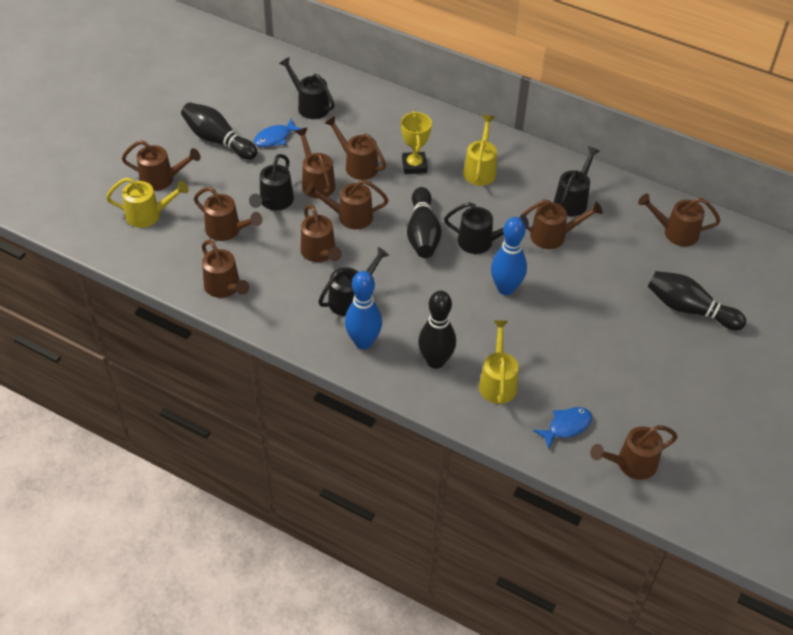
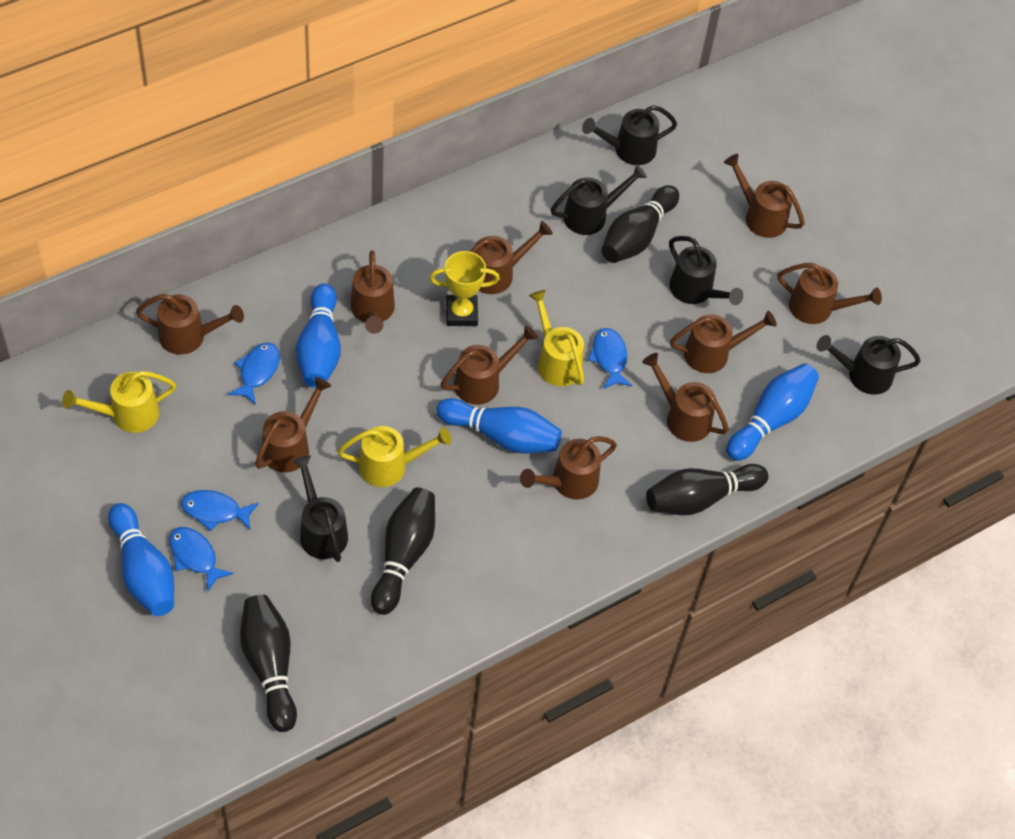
blue bowling pin: 2 -> 4
blue fish: 2 -> 4

